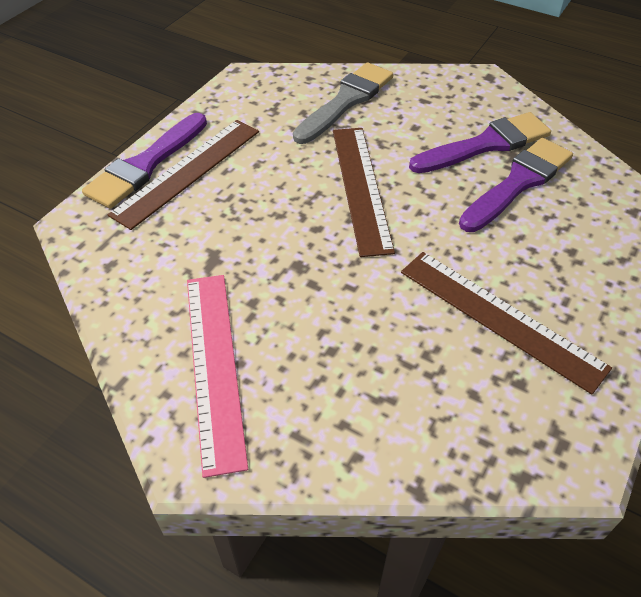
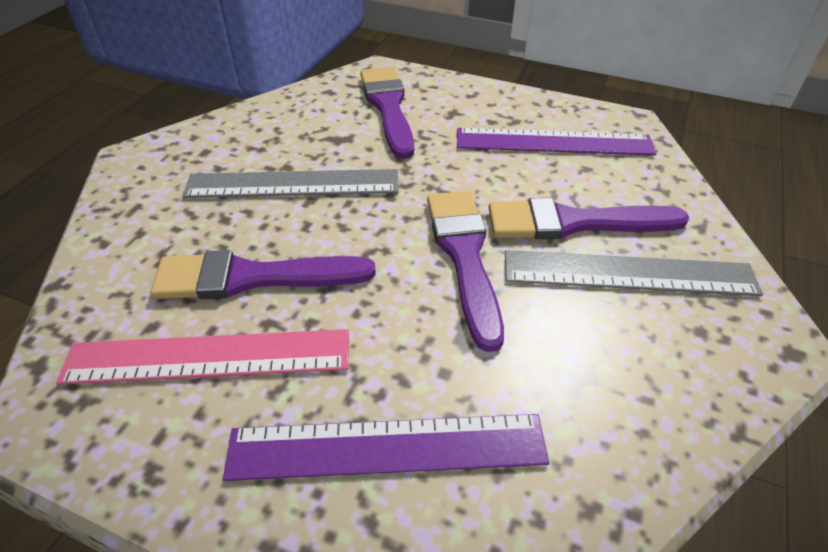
brown ruler: 3 -> 0
grey brush: 1 -> 0
grey ruler: 0 -> 2
purple brush: 3 -> 4
purple ruler: 0 -> 2

